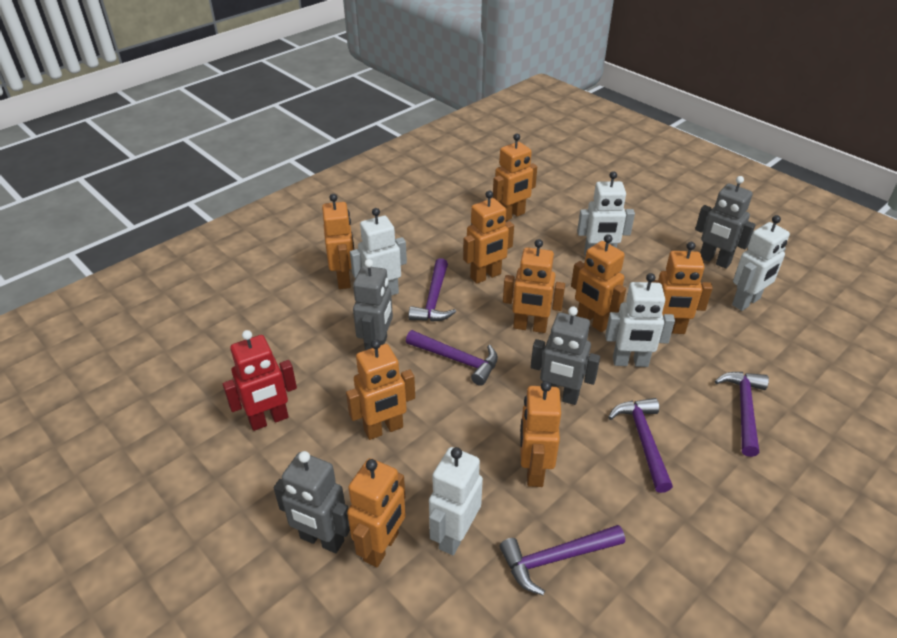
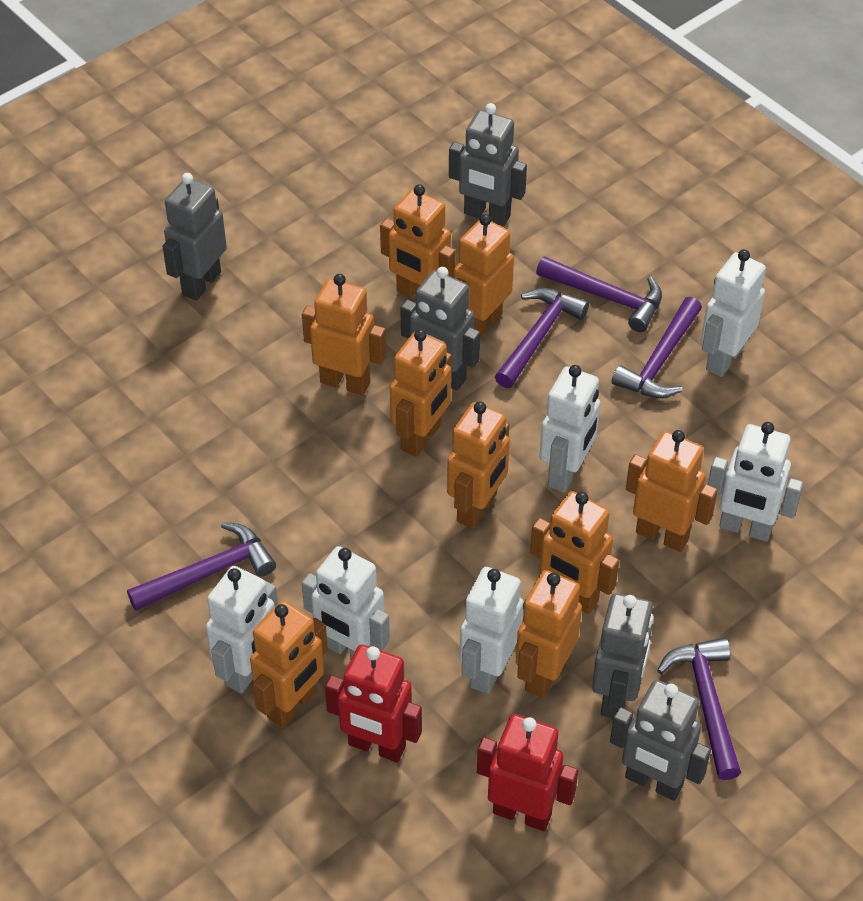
grey robot: 4 -> 5
red robot: 1 -> 2
white robot: 5 -> 6

